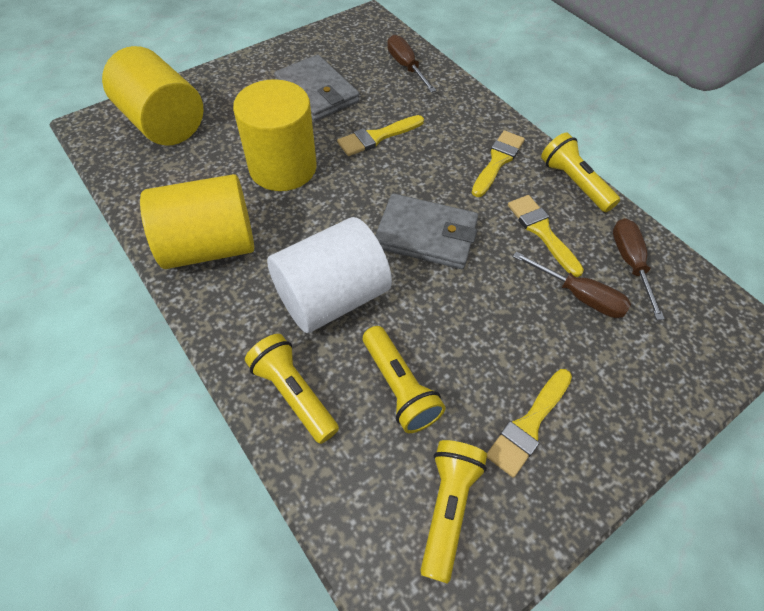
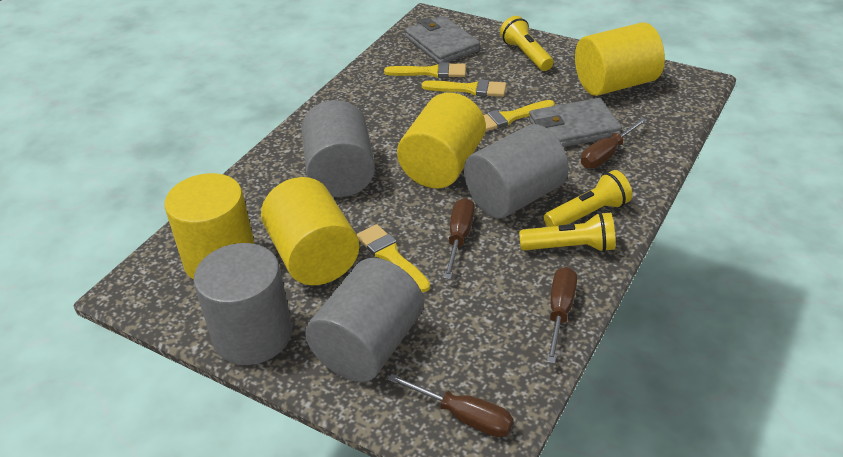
brown screwdriver: 3 -> 4
grey cylinder: 0 -> 4
white cylinder: 1 -> 0
yellow cylinder: 3 -> 4
yellow flashlight: 4 -> 3

